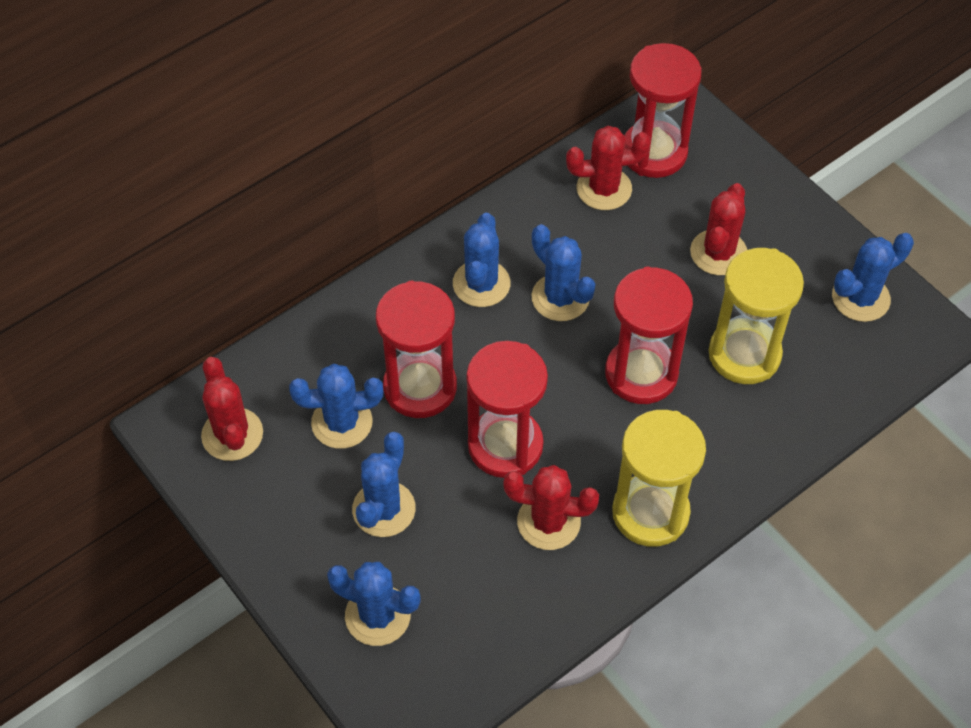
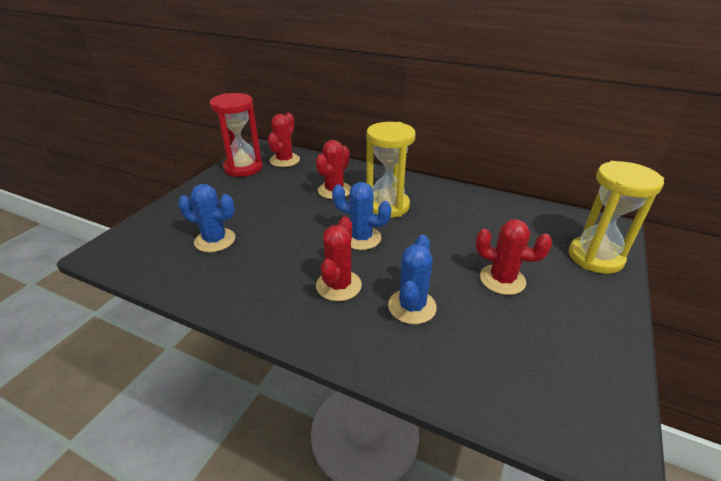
blue cactus: 6 -> 3
red hourglass: 4 -> 1

